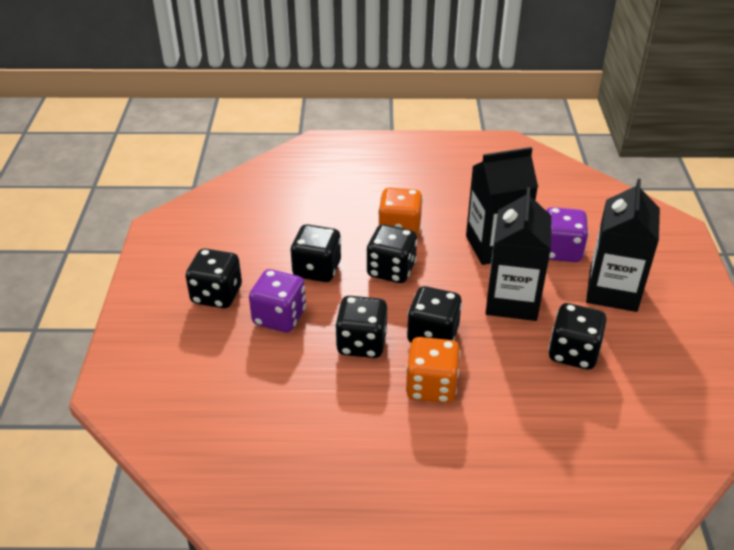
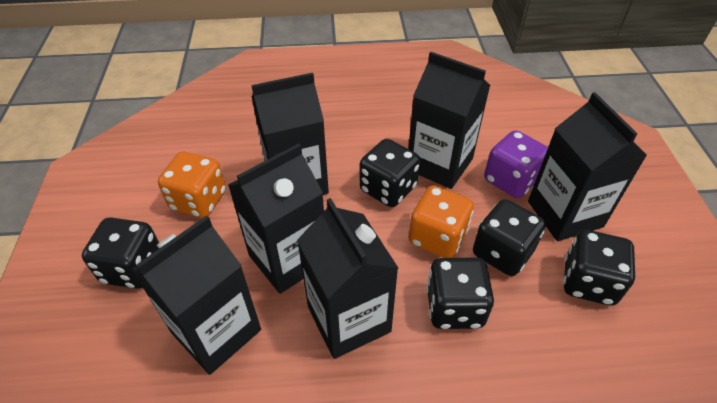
black carton: 3 -> 6
black dice: 6 -> 5
purple dice: 2 -> 1

